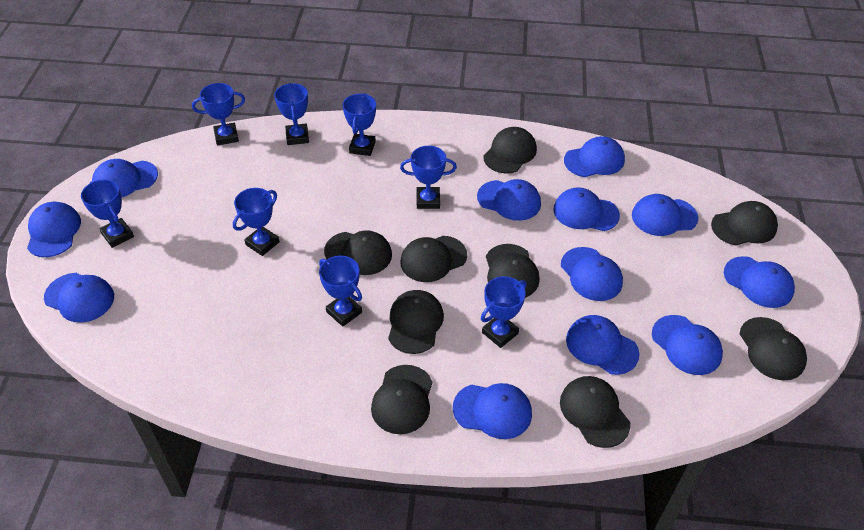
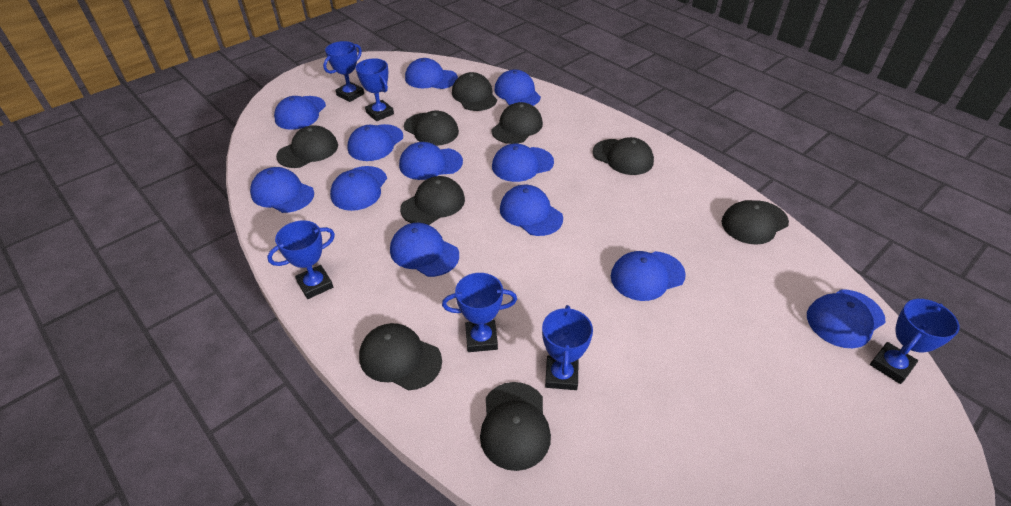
blue trophy: 8 -> 6

